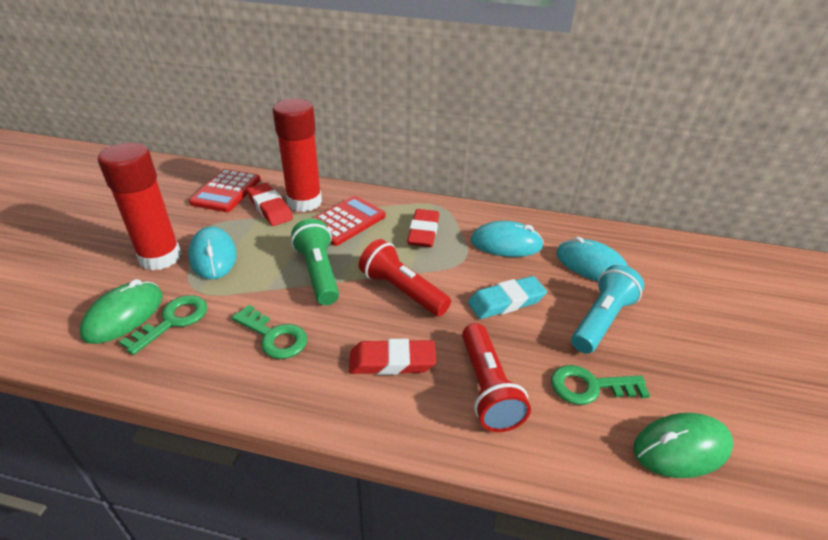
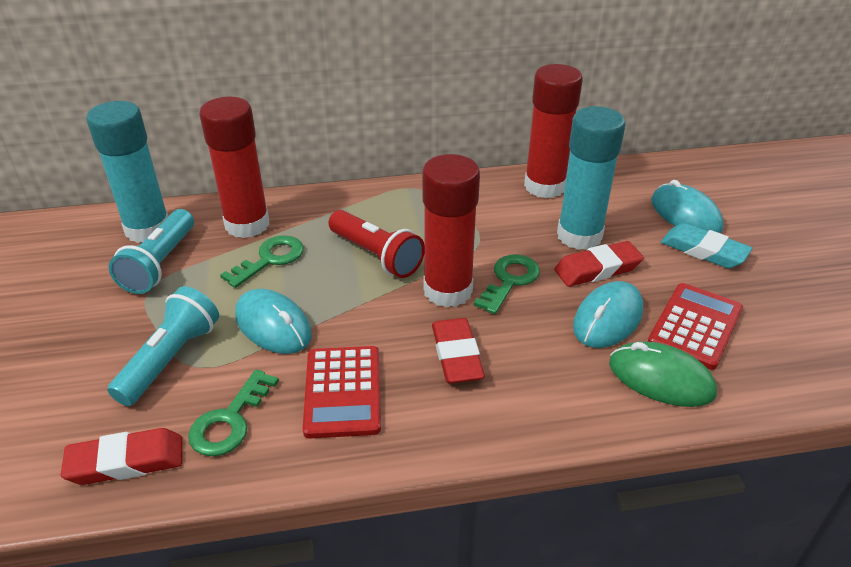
green flashlight: 1 -> 0
green mouse: 2 -> 1
red flashlight: 2 -> 1
red glue stick: 2 -> 3
turquoise flashlight: 1 -> 2
turquoise glue stick: 0 -> 2

